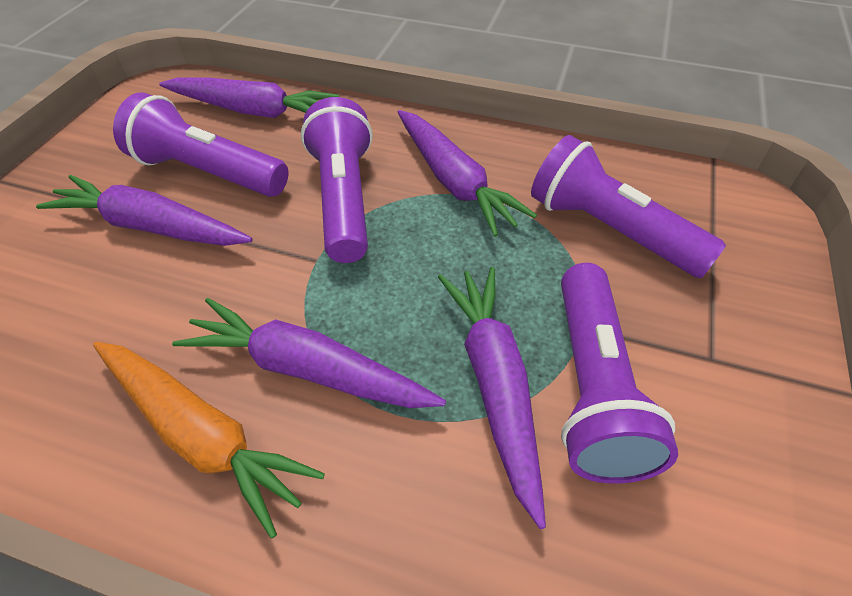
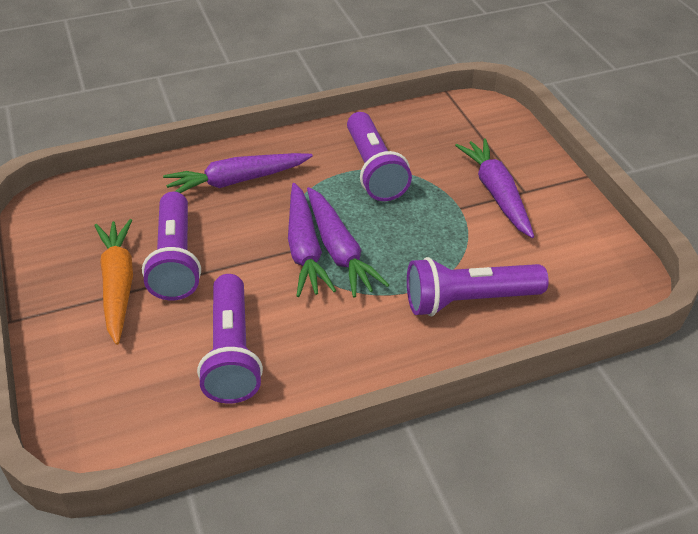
purple carrot: 5 -> 4

